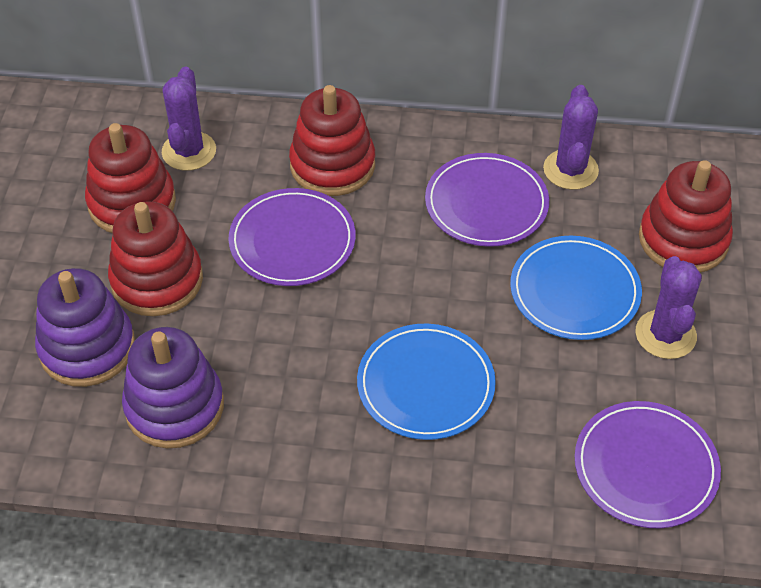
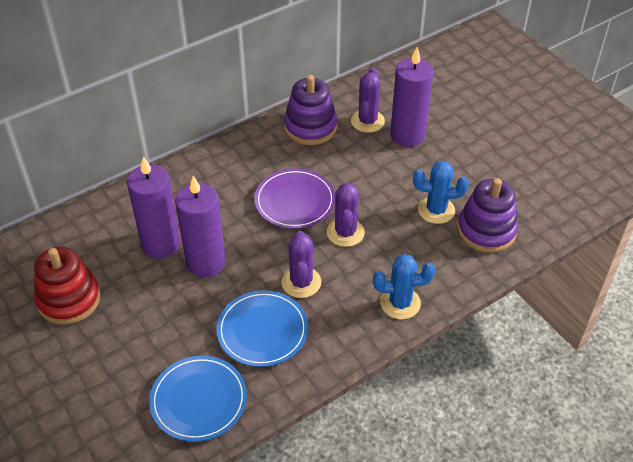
blue cactus: 0 -> 2
purple candle: 0 -> 3
purple plate: 3 -> 1
red stacking toy: 4 -> 1

